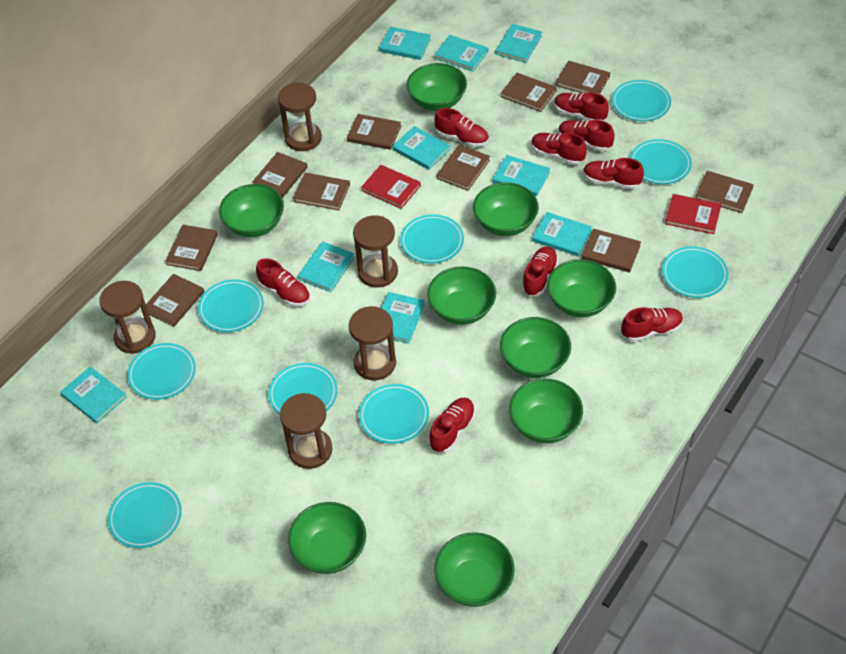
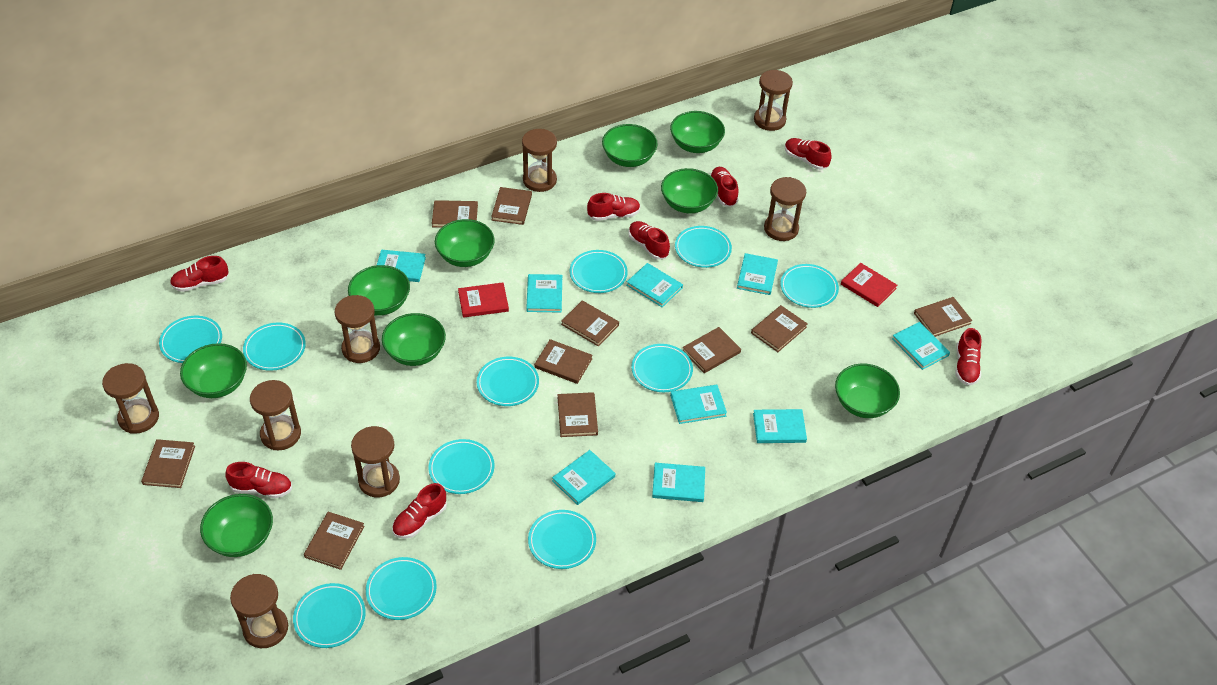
brown hourglass: 5 -> 8
red shoe: 9 -> 8
turquoise plate: 9 -> 11

